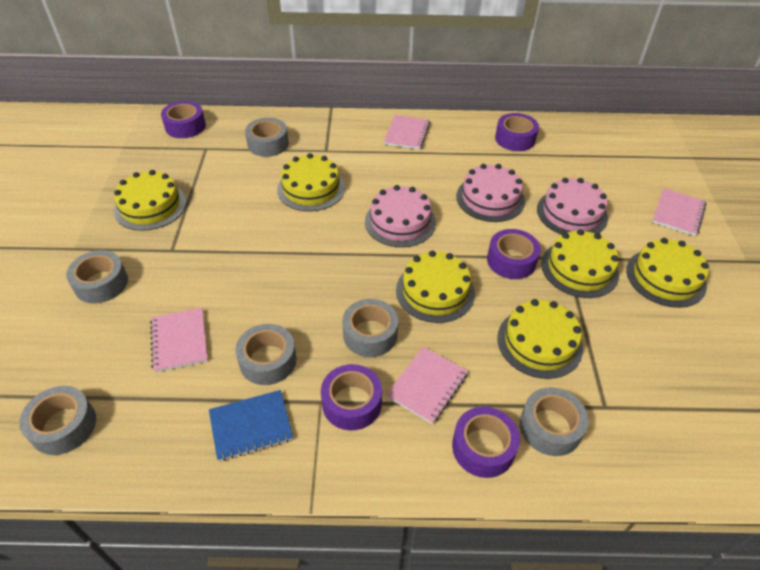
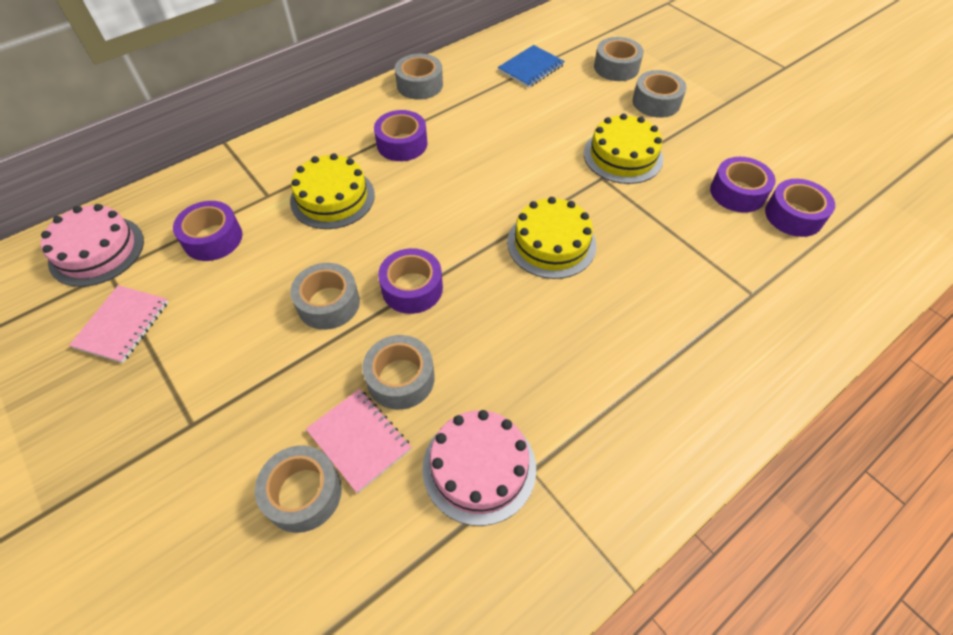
pink cake: 3 -> 2
pink notebook: 4 -> 2
yellow cake: 6 -> 3

